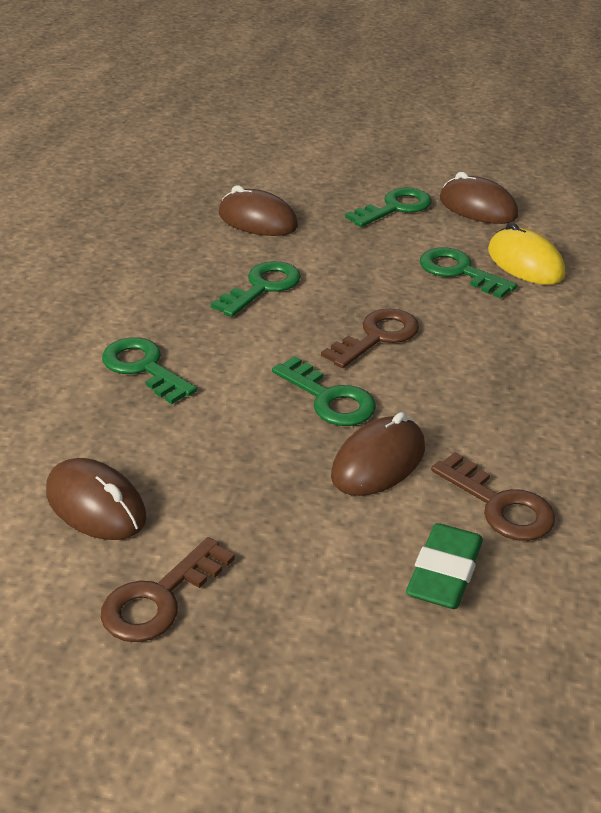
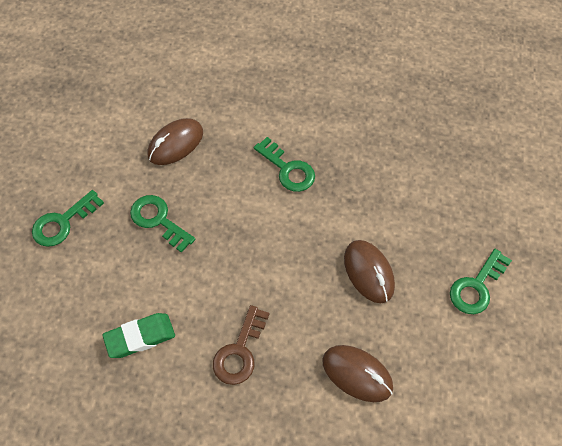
brown key: 3 -> 1
brown mouse: 4 -> 3
green key: 5 -> 4
yellow mouse: 1 -> 0

